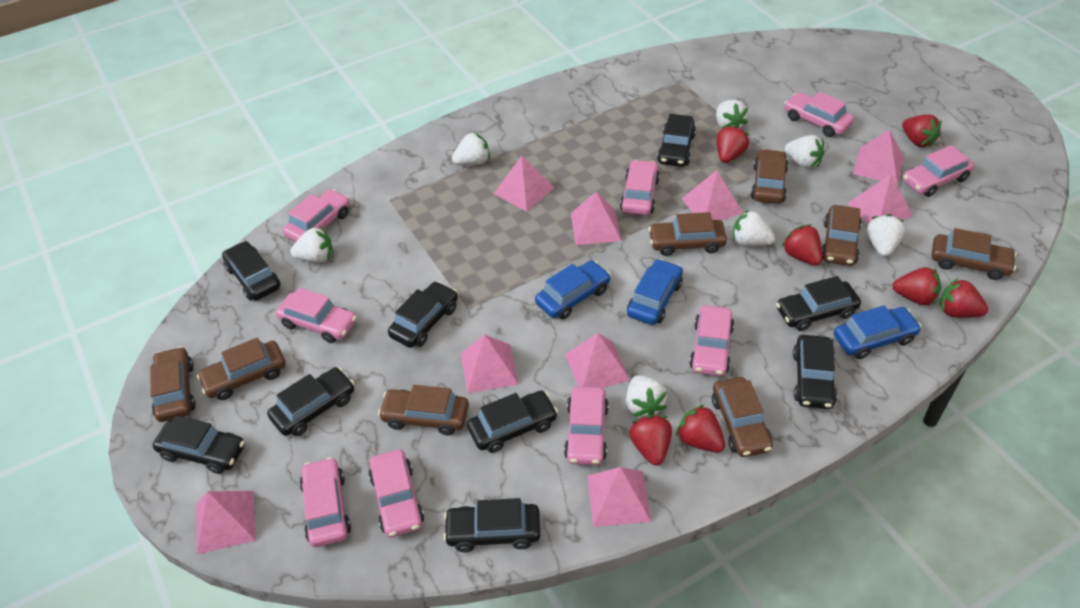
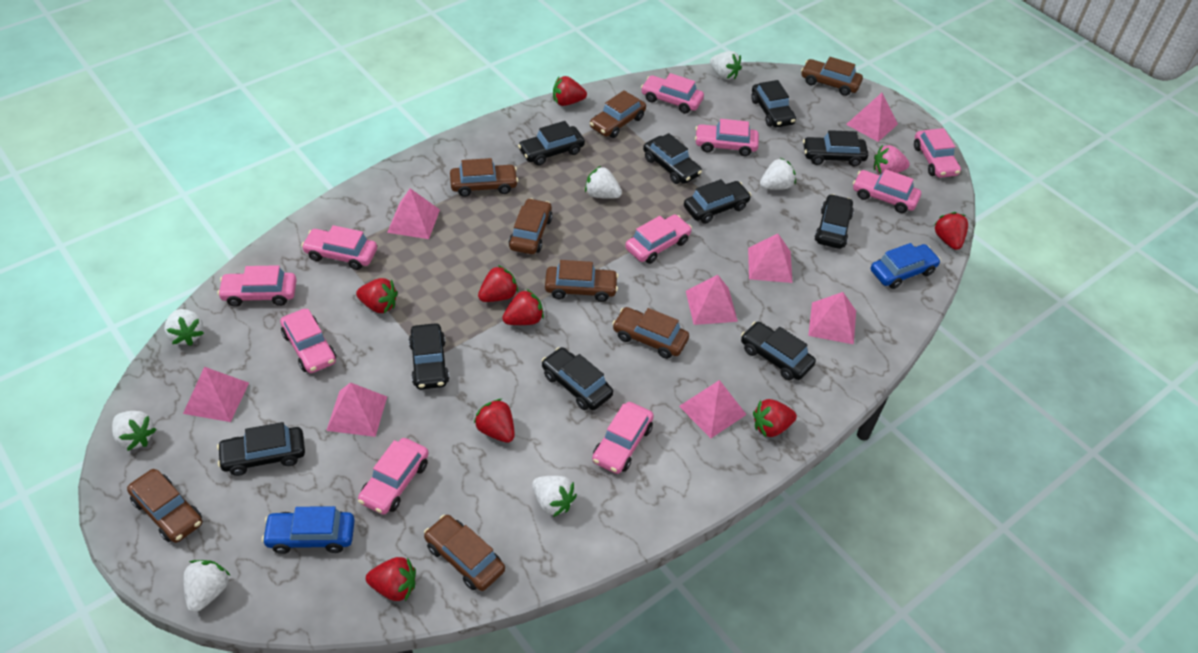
black car: 9 -> 10
blue car: 3 -> 2
pink car: 9 -> 10
pink pyramid: 9 -> 8
pink strawberry: 0 -> 1
red strawberry: 7 -> 8

